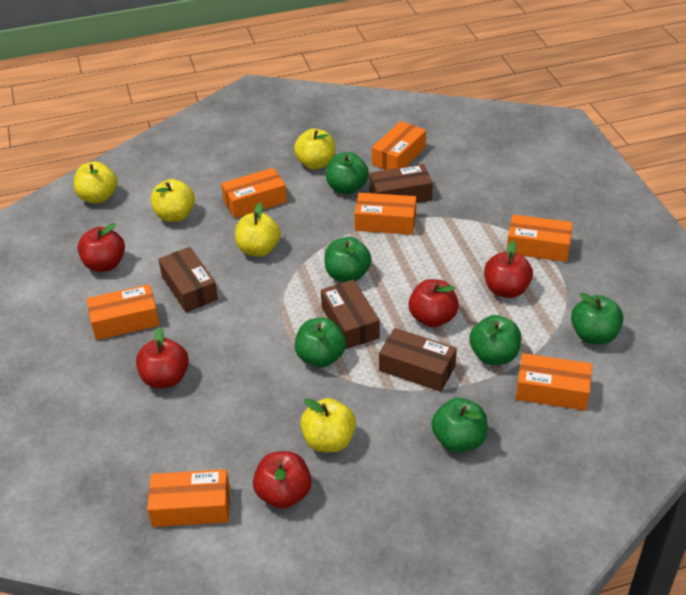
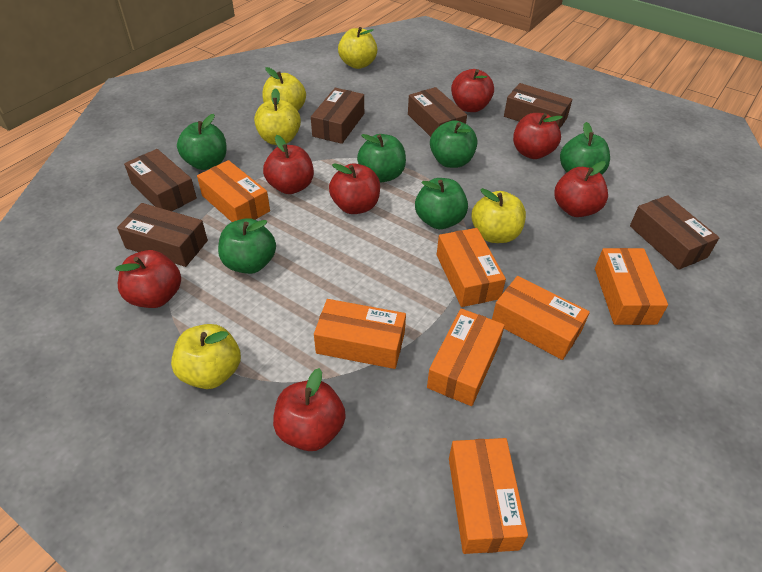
brown box: 4 -> 6
red apple: 5 -> 7

